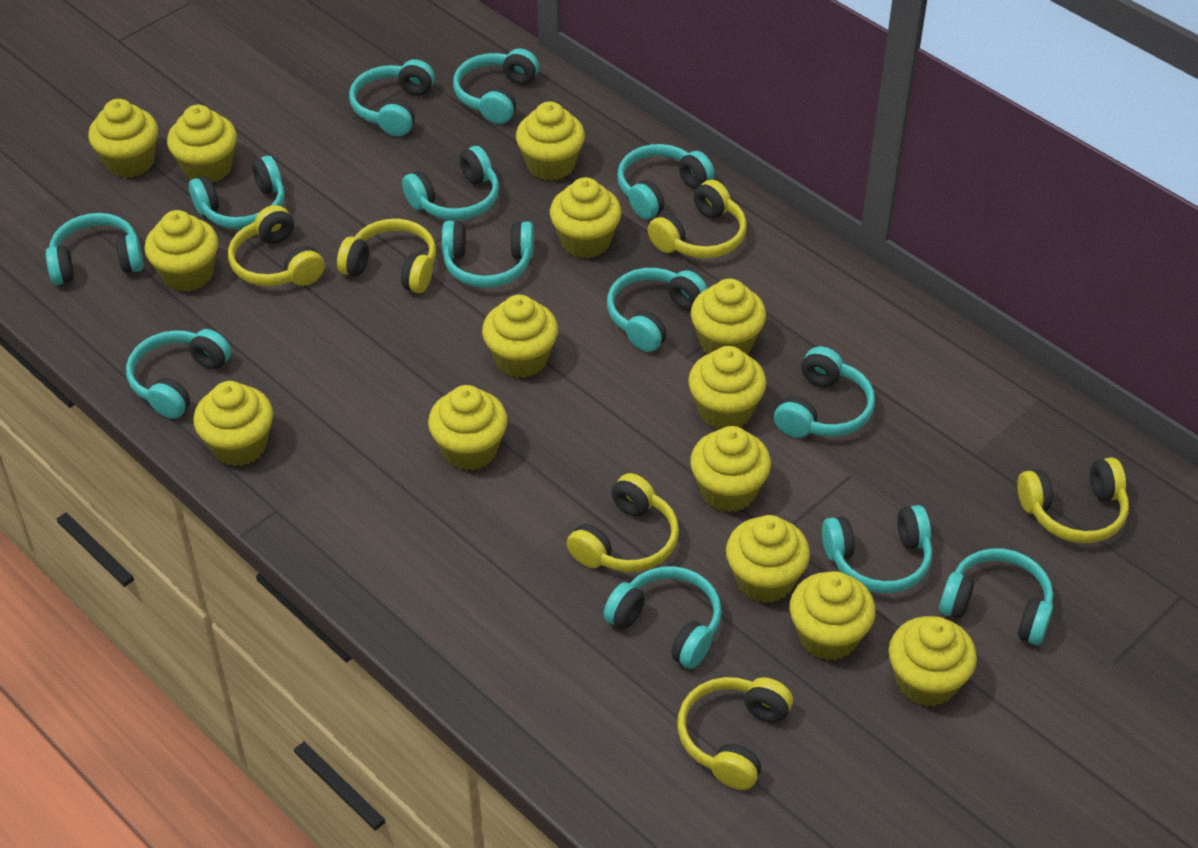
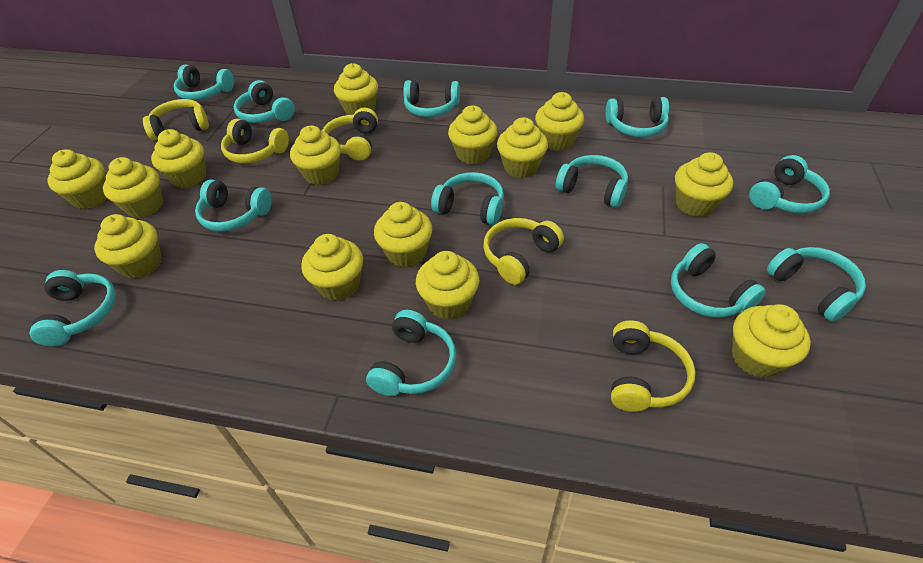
turquoise headphones: 13 -> 12
yellow headphones: 6 -> 5

